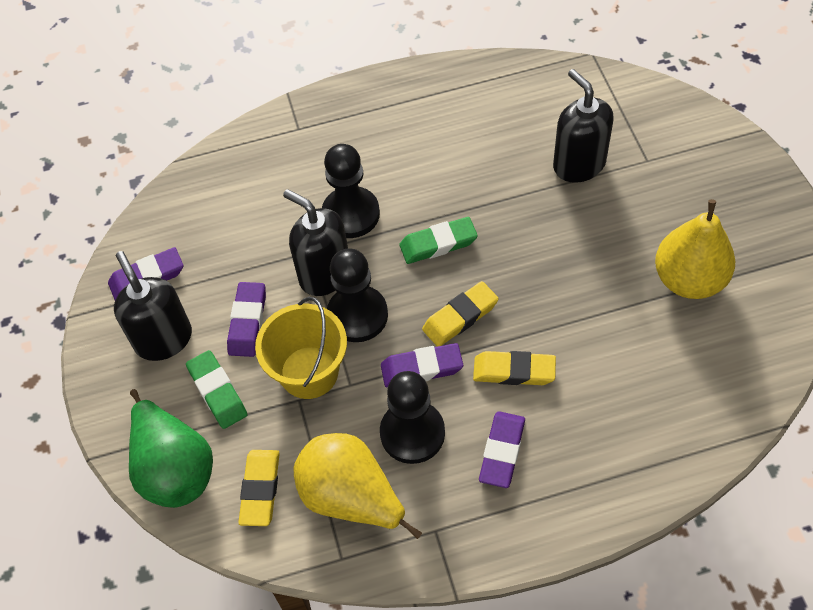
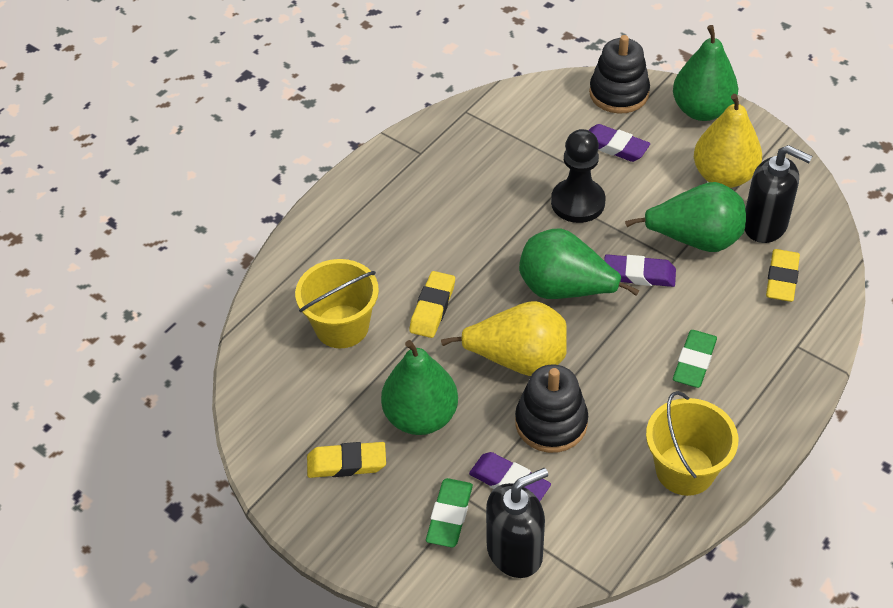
black pawn: 3 -> 1
black soap dispenser: 3 -> 2
black stacking toy: 0 -> 2
green pear: 1 -> 4
purple eraser: 4 -> 3
yellow bucket: 1 -> 2

